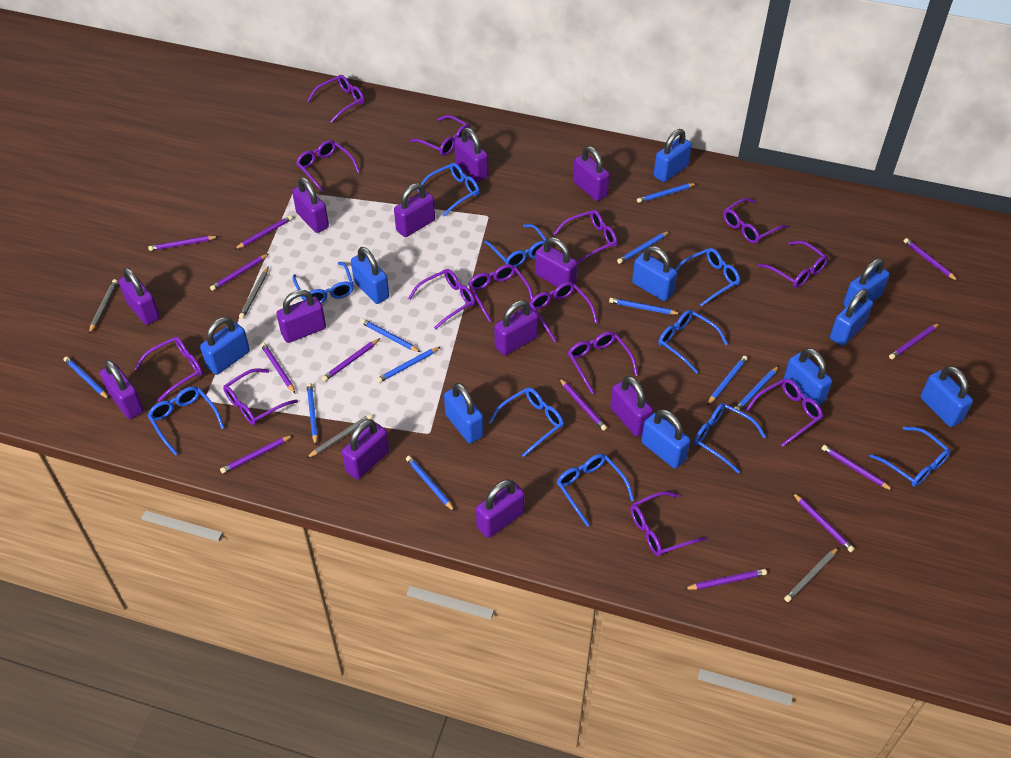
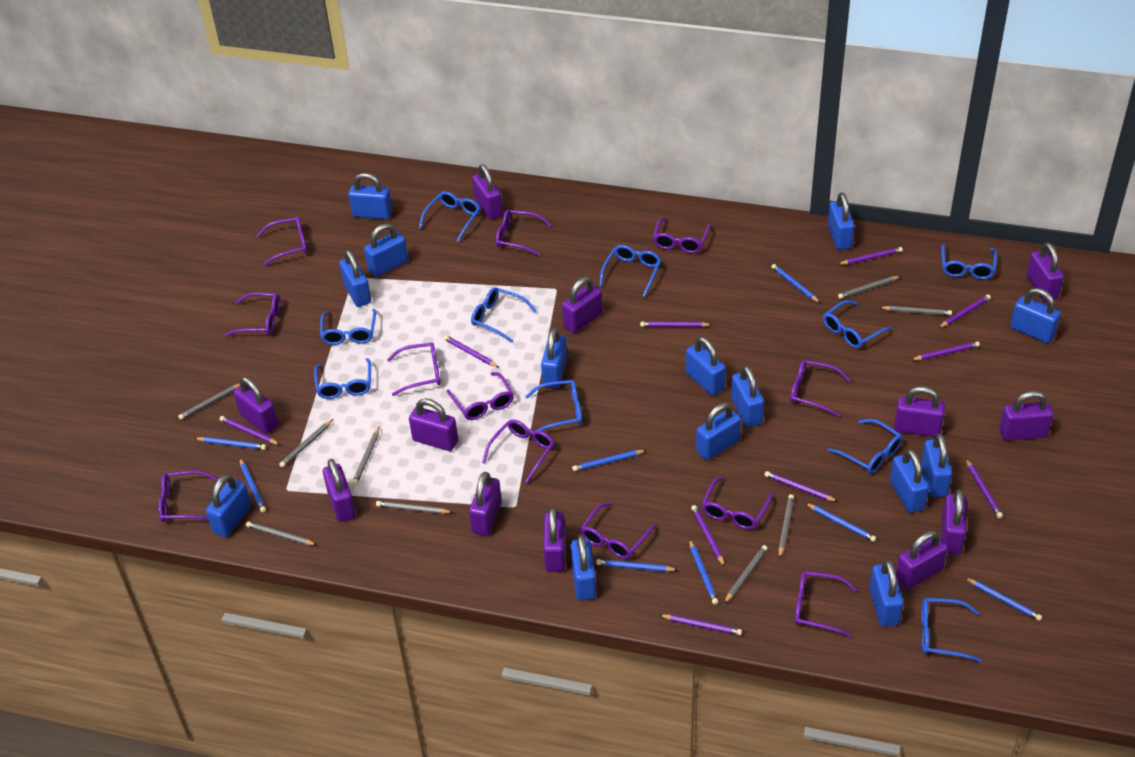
blue padlock: 10 -> 14
blue pencil: 10 -> 8
grey pencil: 4 -> 9
purple glasses: 14 -> 12
purple pencil: 12 -> 10

